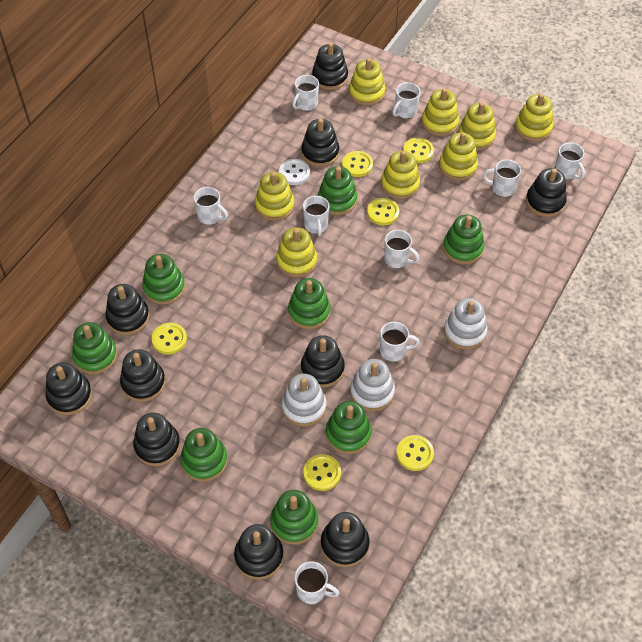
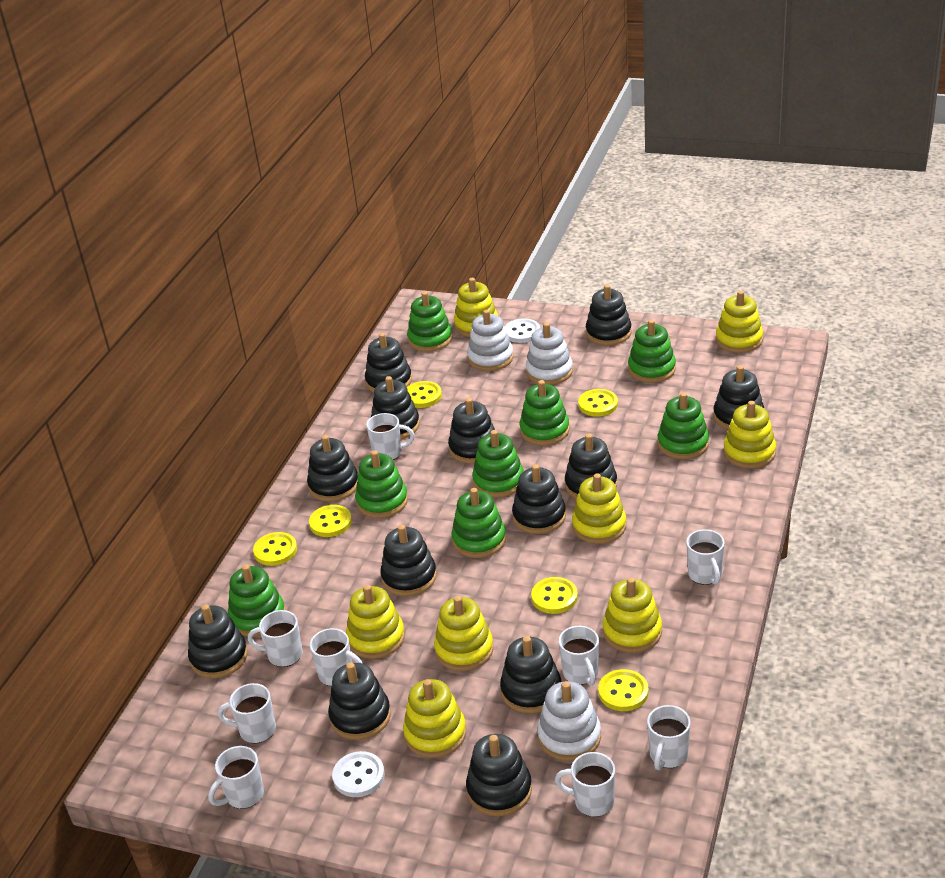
black stacking toy: 10 -> 13
white button: 1 -> 2

